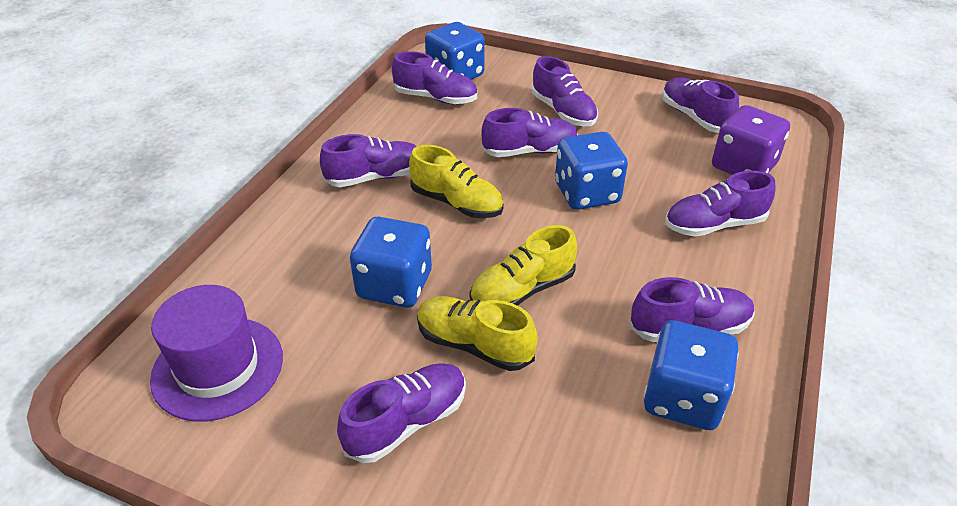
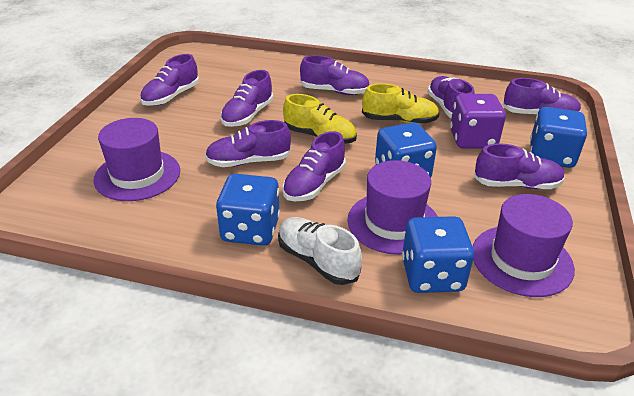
purple hat: 1 -> 3
white shoe: 0 -> 1
yellow shoe: 3 -> 2

